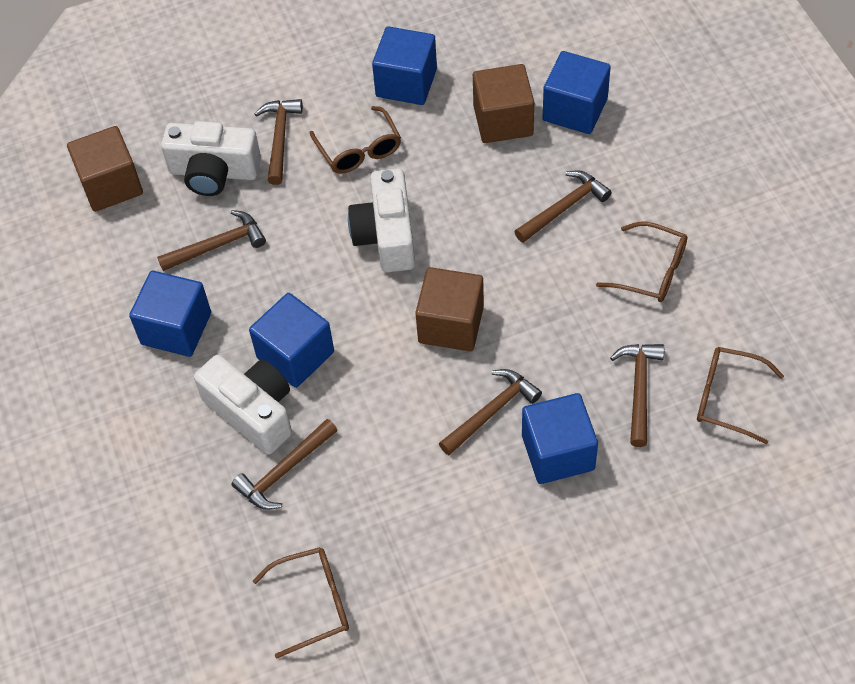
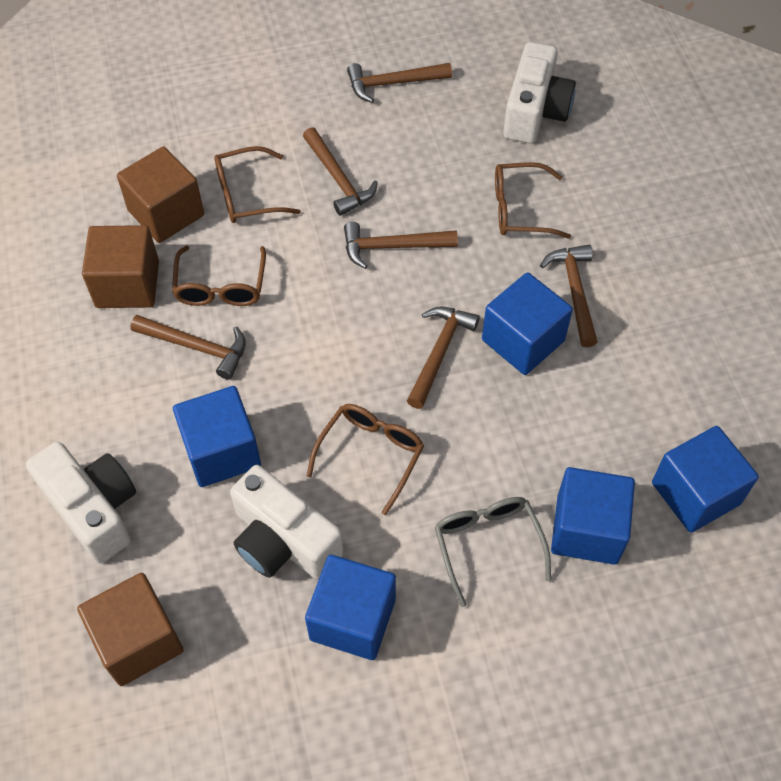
grey glasses: 0 -> 1

